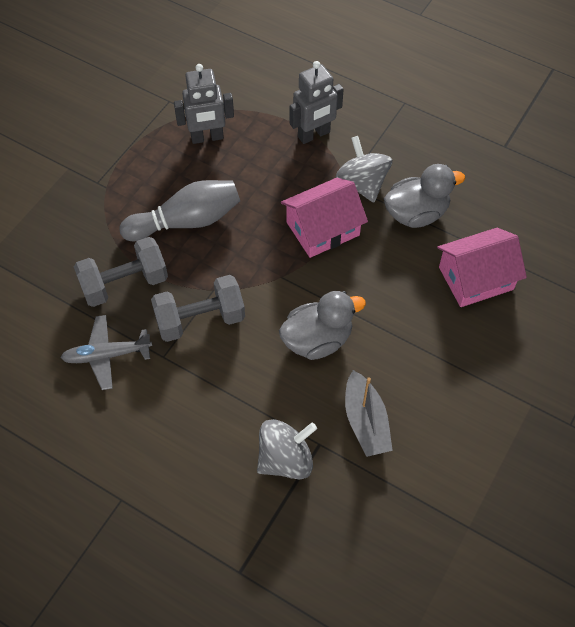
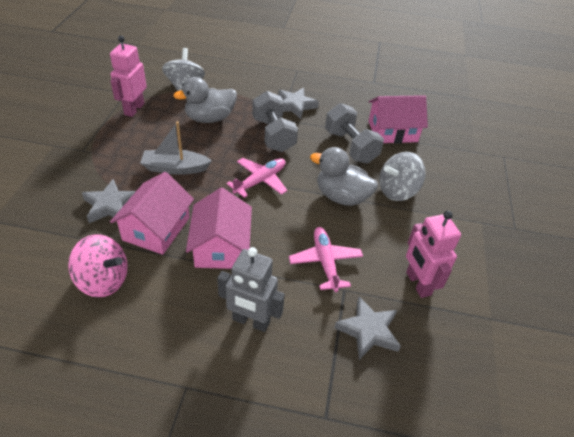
grey bowling pin: 1 -> 0
grey plane: 1 -> 0
grey robot: 2 -> 1
grey star: 0 -> 3
pink house: 2 -> 3
pink plane: 0 -> 2
pink robot: 0 -> 2
pink spinning top: 0 -> 1

